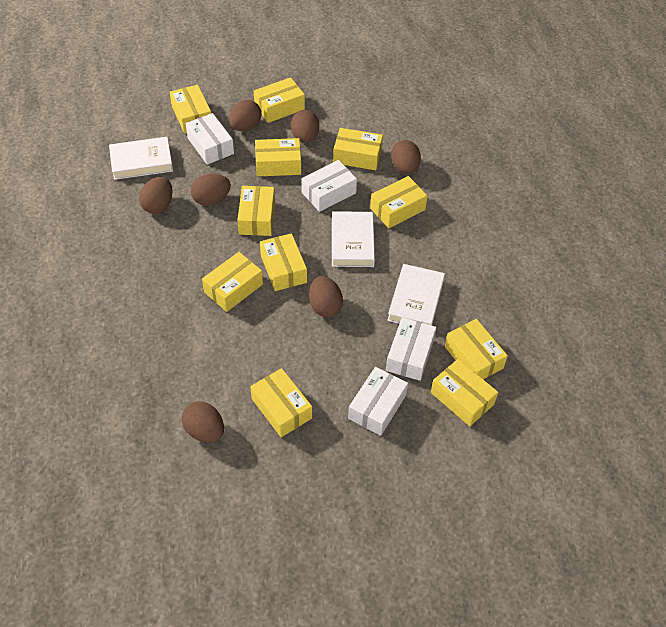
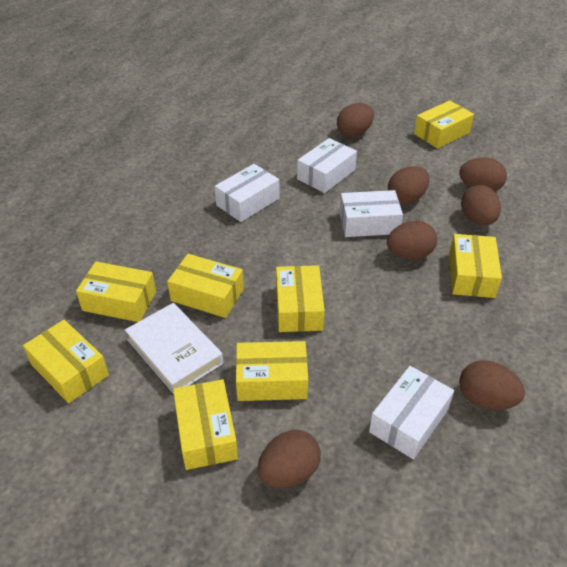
white book: 3 -> 1
yellow box: 11 -> 8

